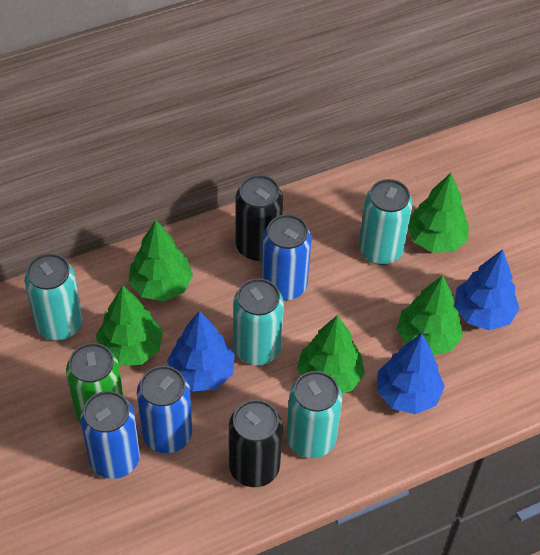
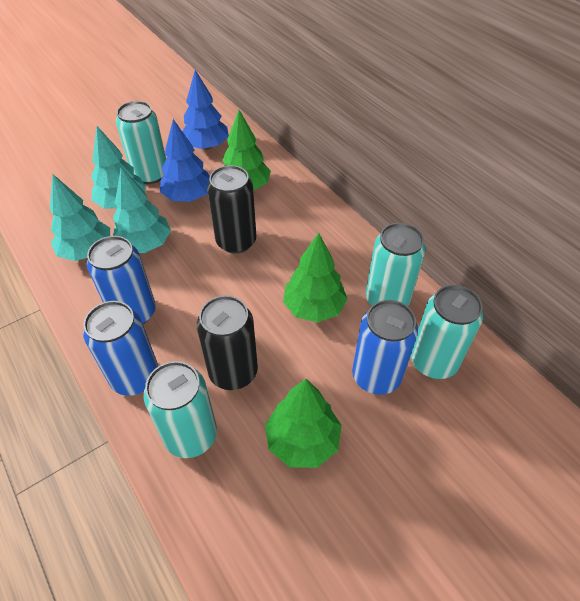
blue tree: 3 -> 2
green can: 1 -> 0
green tree: 5 -> 3
turquoise tree: 0 -> 3

